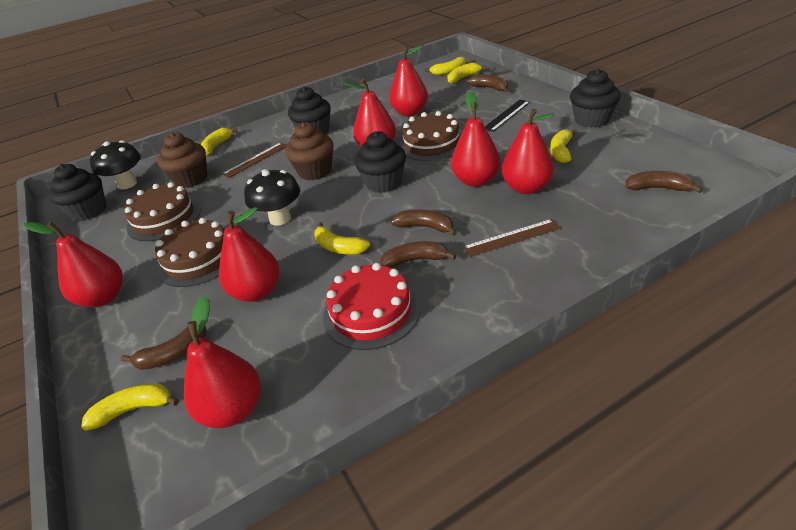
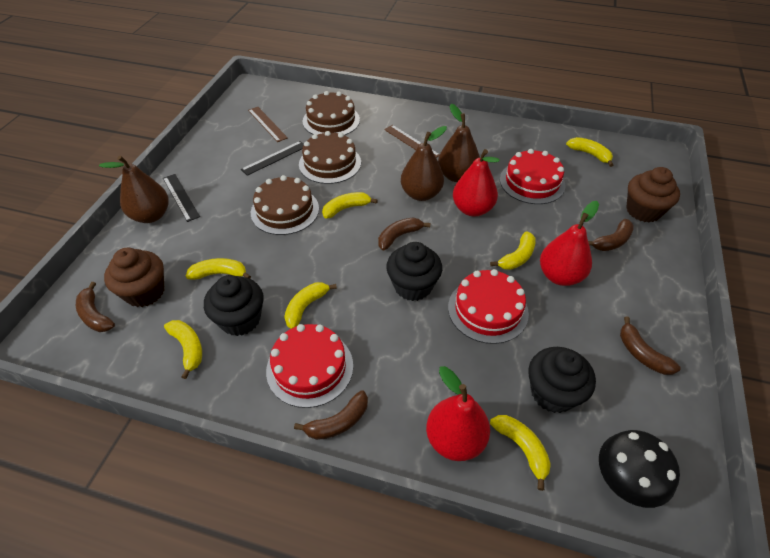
black cupcake: 4 -> 3
black mushroom: 2 -> 1
black ruler: 1 -> 2
brown pear: 0 -> 3
red cake: 1 -> 3
red pear: 7 -> 3
yellow banana: 6 -> 7

